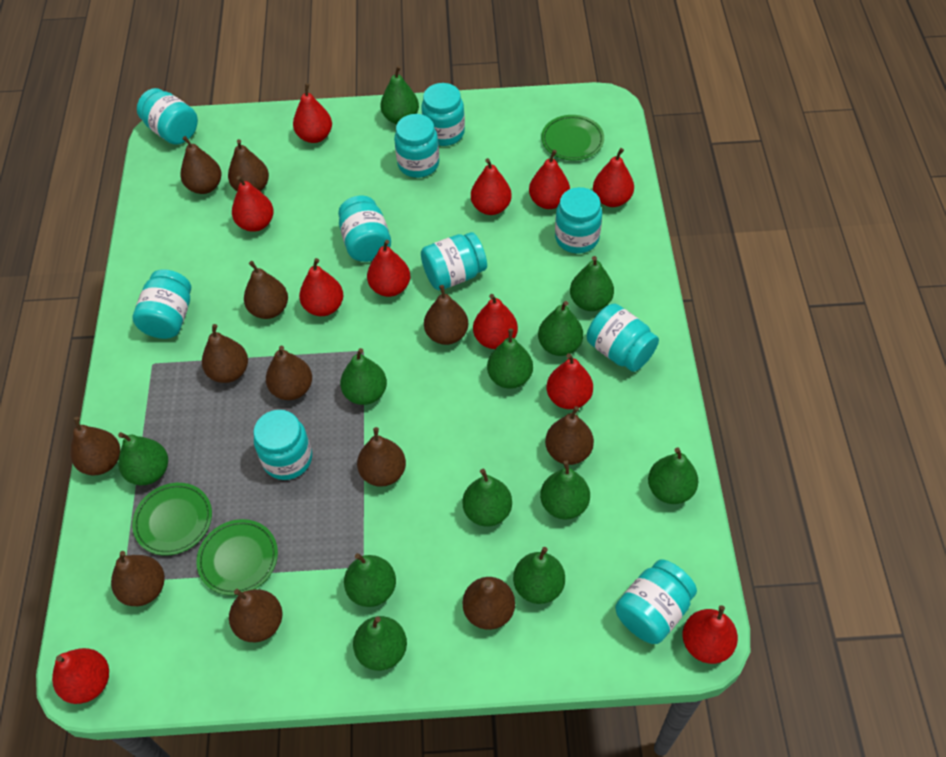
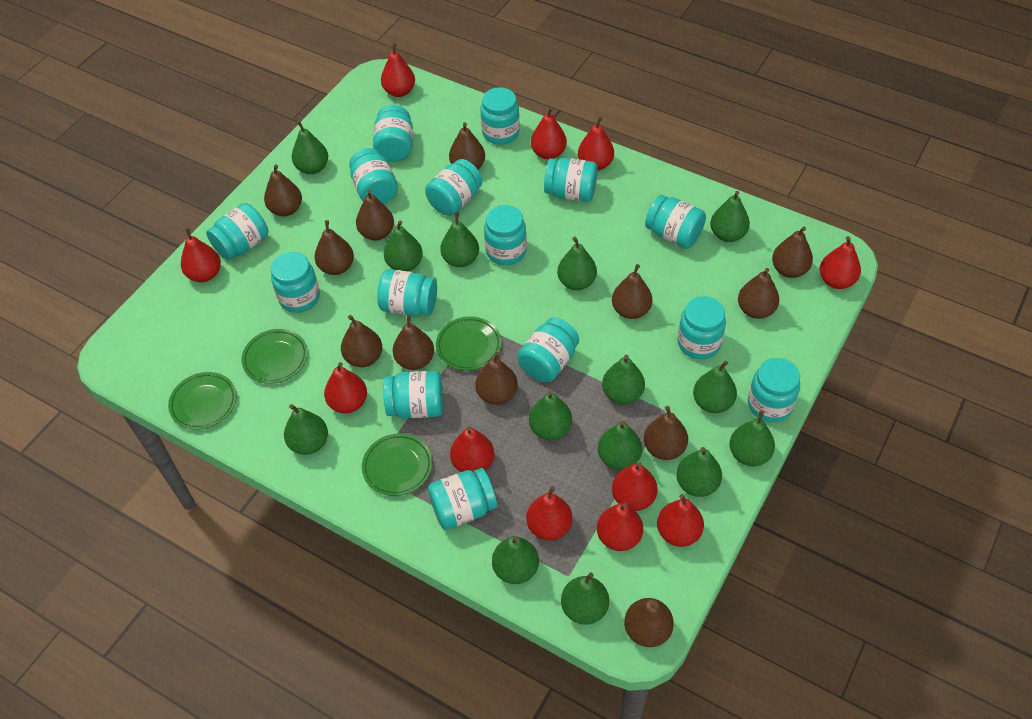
green pear: 12 -> 14
green plate: 3 -> 4
turquoise jar: 10 -> 15

